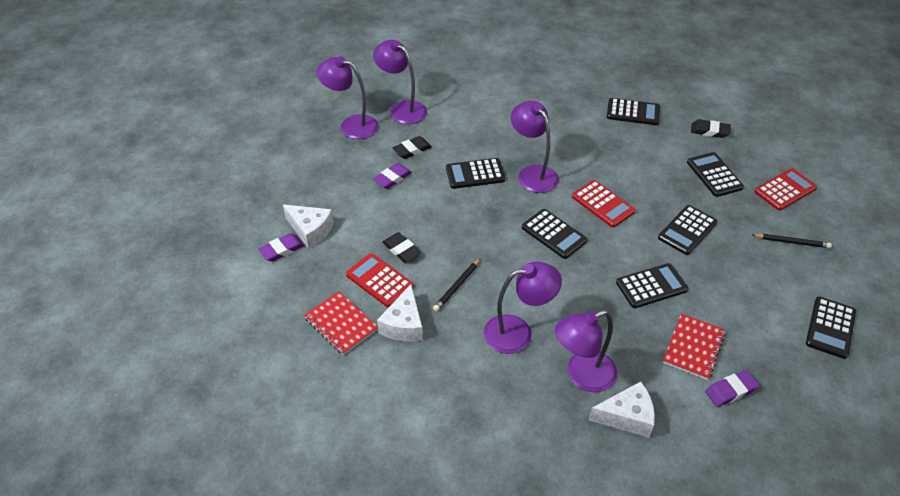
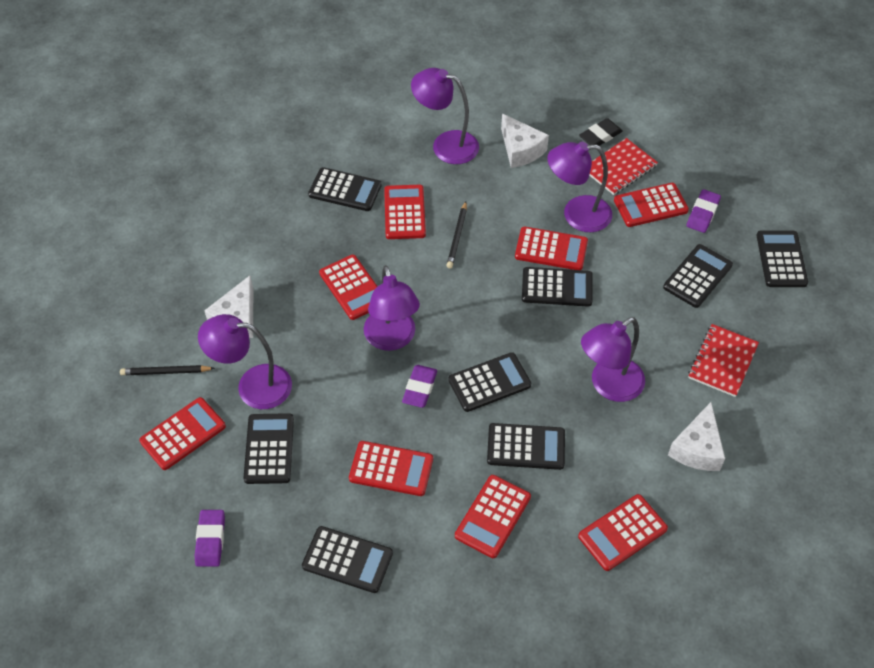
black calculator: 7 -> 8
black eraser: 3 -> 1
red calculator: 3 -> 8

